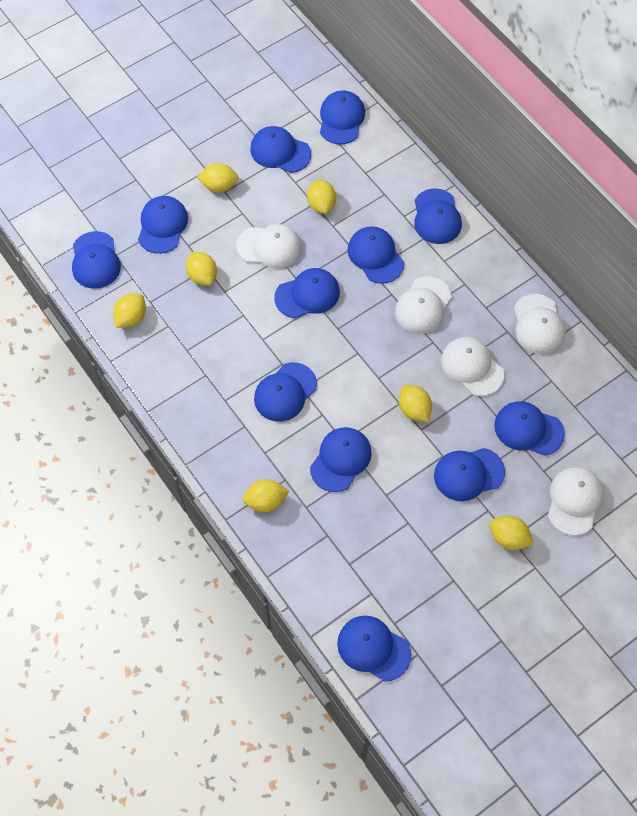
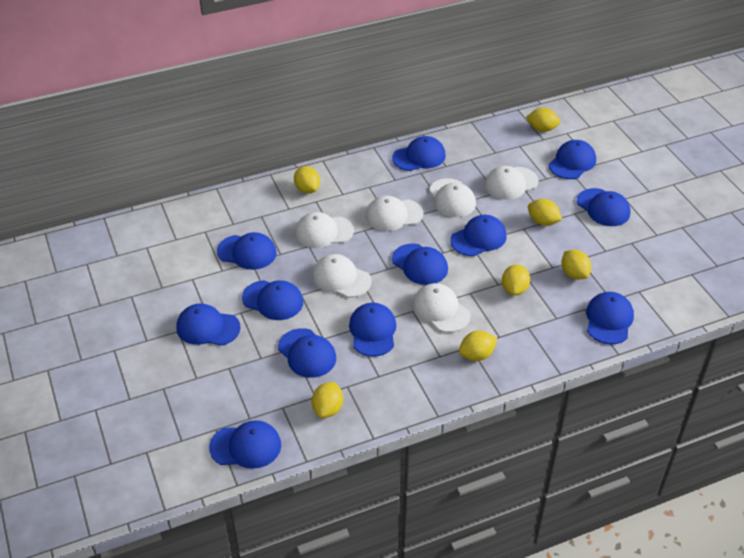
white cap: 5 -> 6

